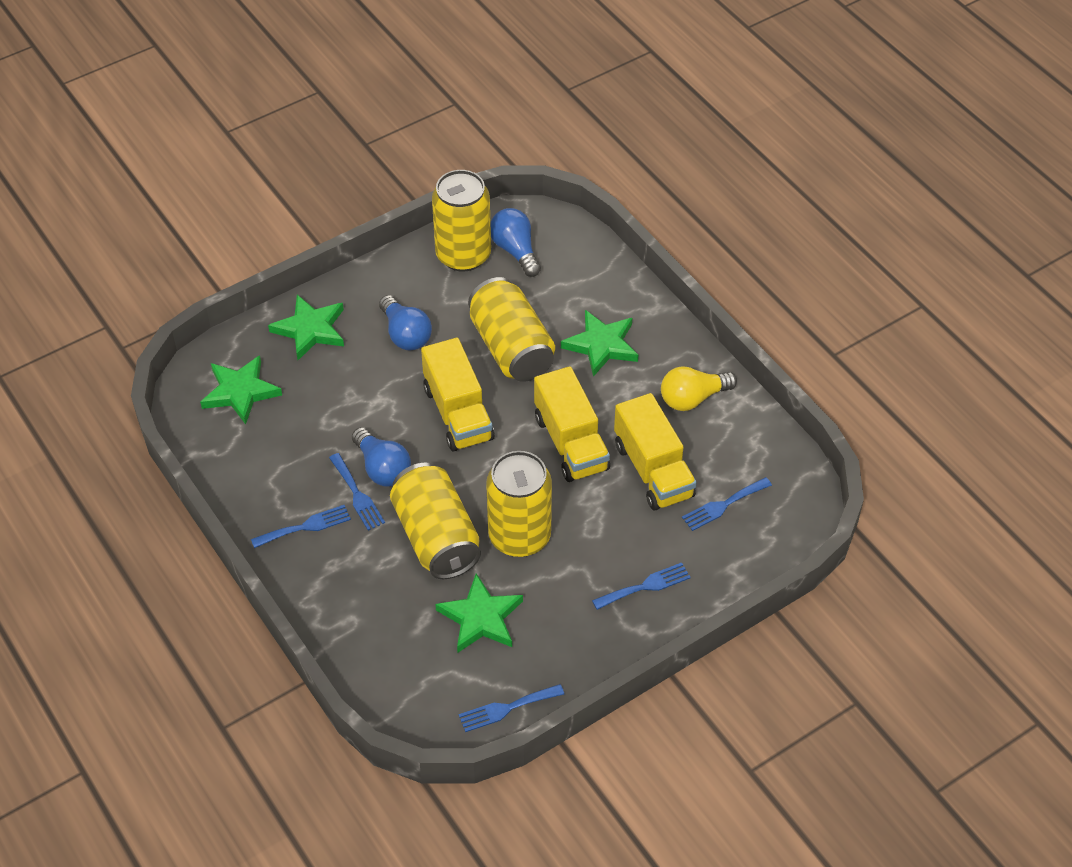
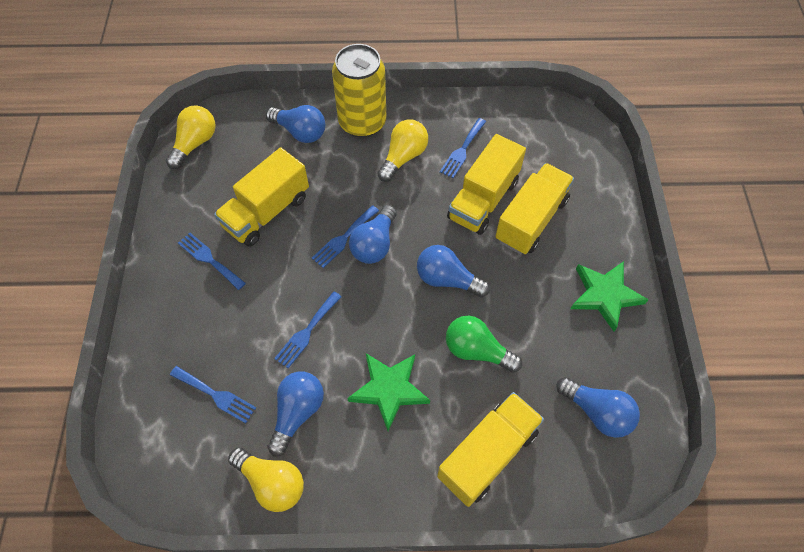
blue light bulb: 3 -> 5
green light bulb: 0 -> 1
green star: 4 -> 2
yellow can: 4 -> 1
yellow light bulb: 1 -> 3
yellow truck: 3 -> 4

